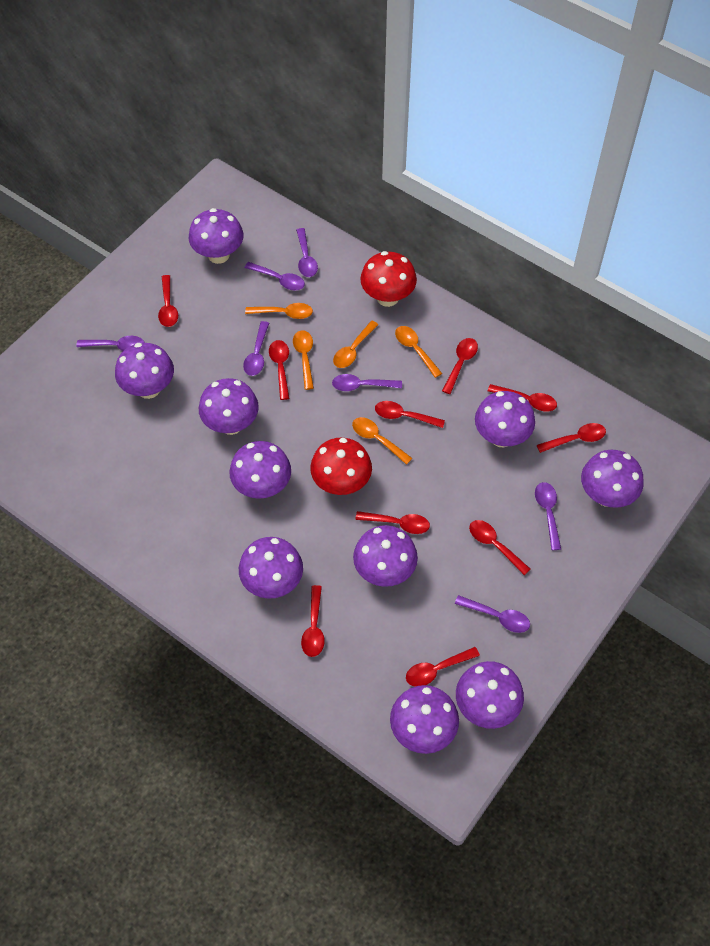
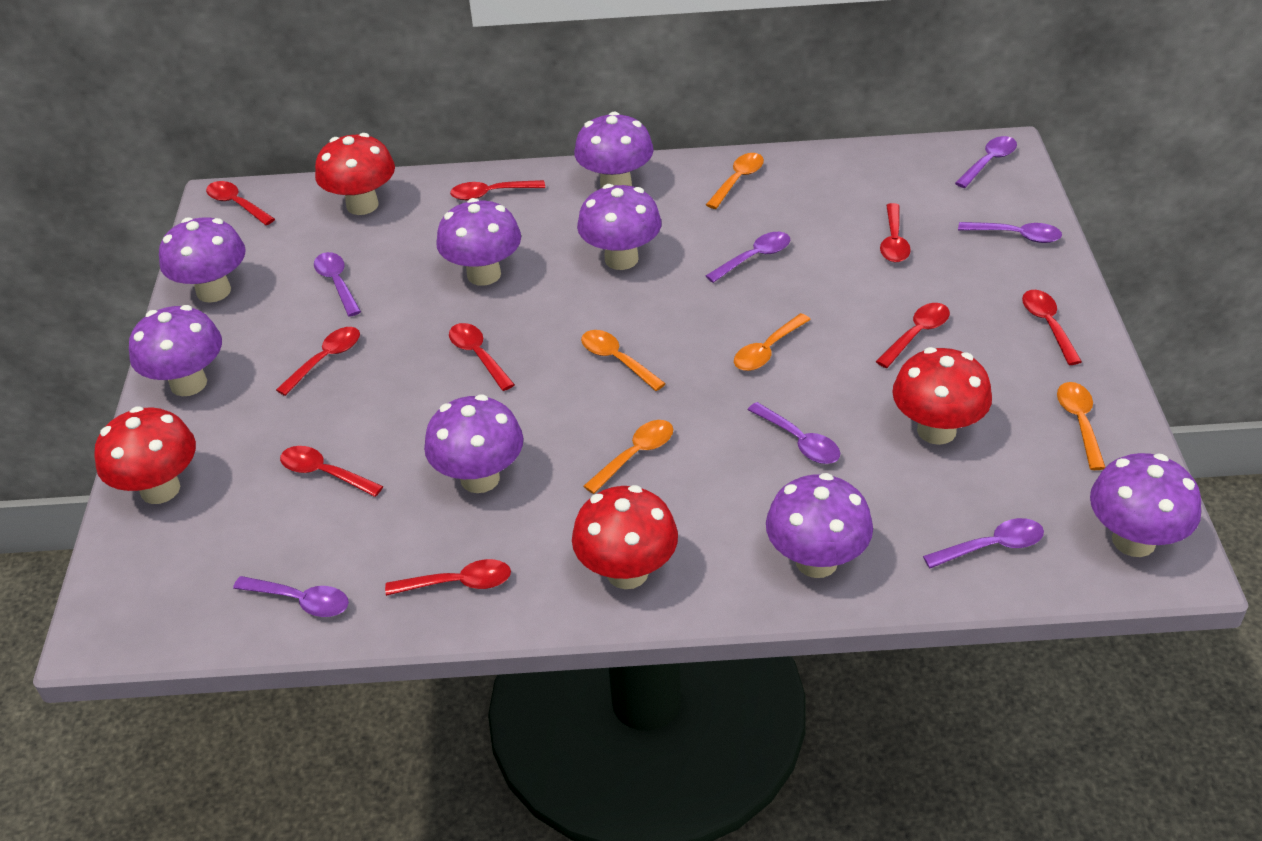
purple mushroom: 10 -> 8
red mushroom: 2 -> 4
red spoon: 10 -> 9

